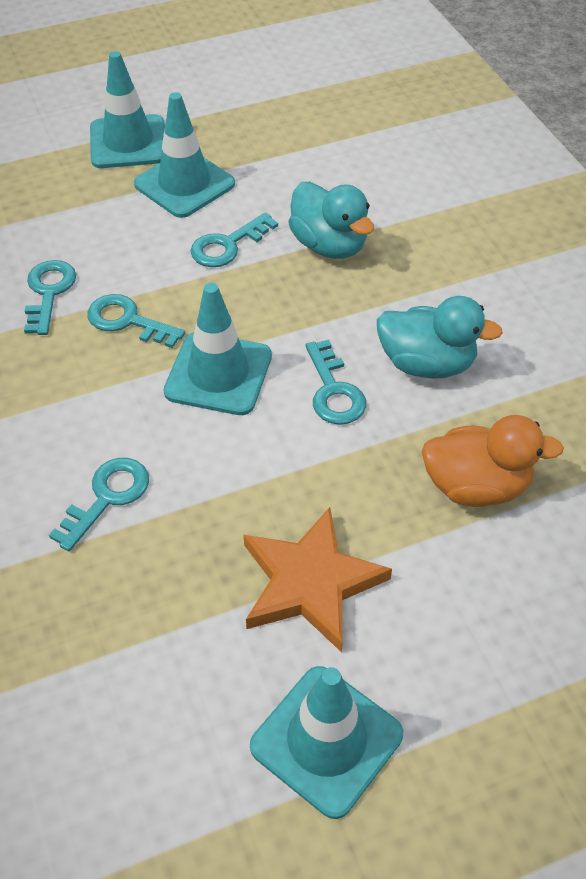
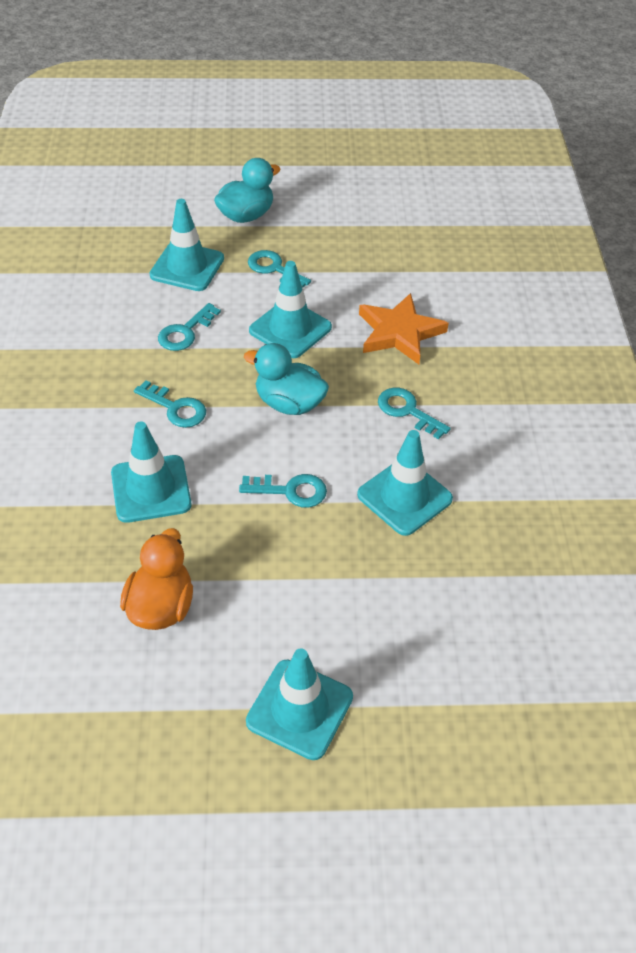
turquoise traffic cone: 4 -> 5

